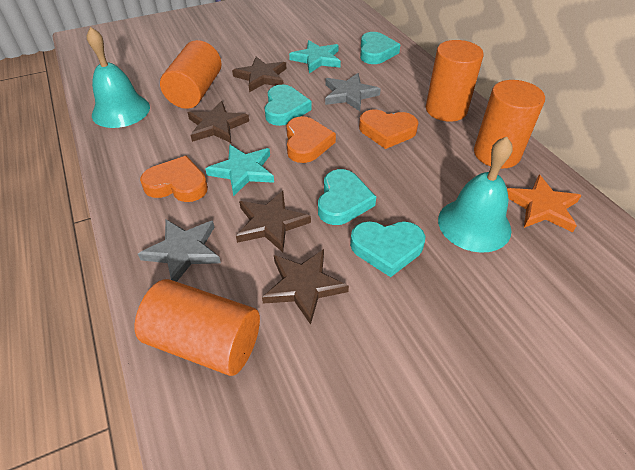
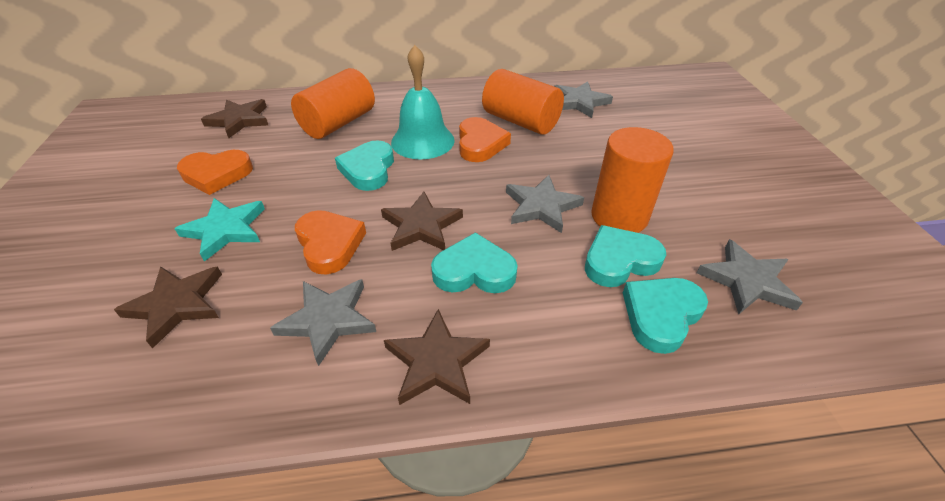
grey star: 2 -> 4
orange cylinder: 4 -> 3
orange star: 1 -> 0
turquoise bell: 2 -> 1
turquoise star: 2 -> 1

